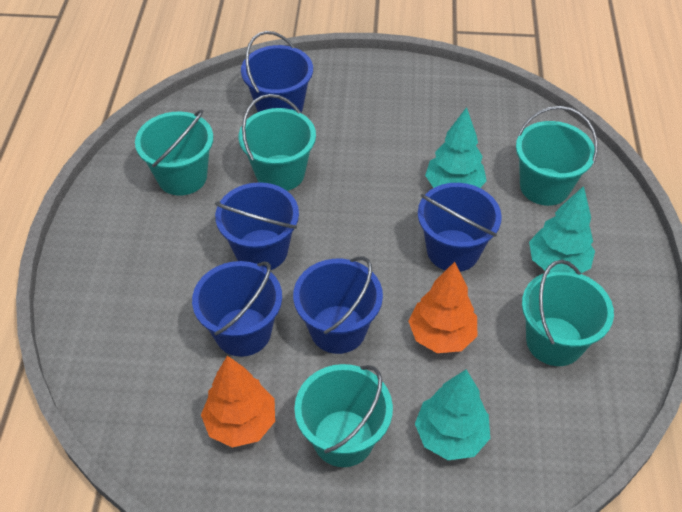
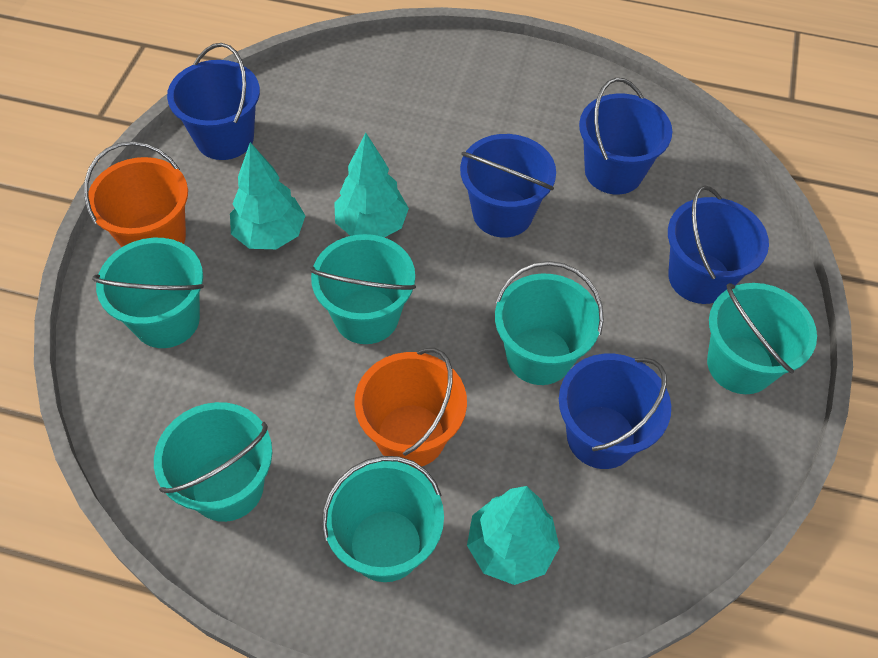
orange bucket: 0 -> 2
orange tree: 2 -> 0
turquoise bucket: 5 -> 6

